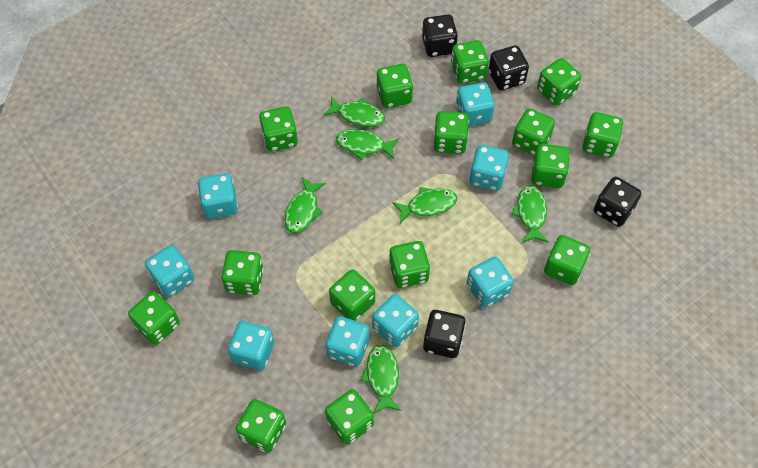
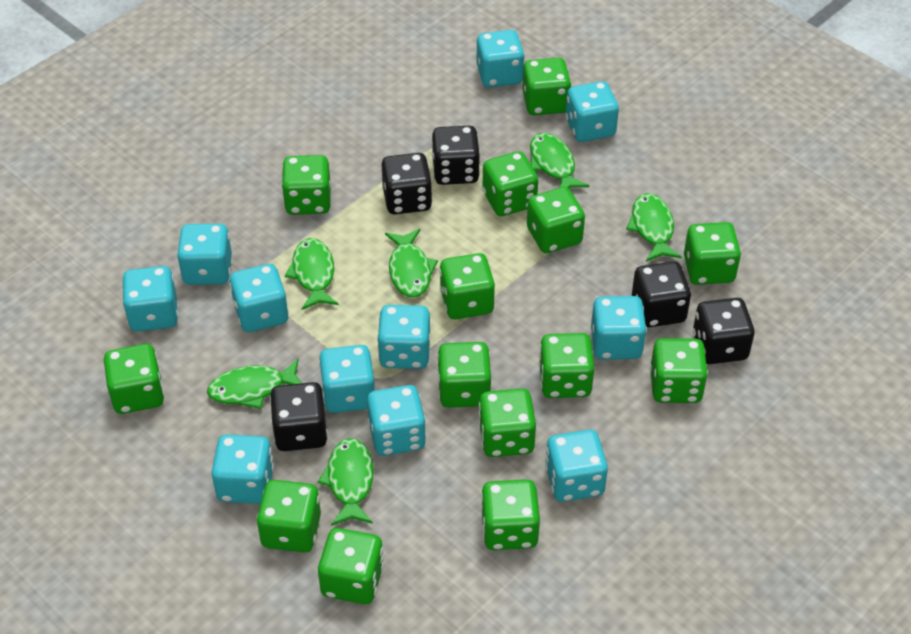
black dice: 4 -> 5
green dice: 15 -> 14
turquoise dice: 8 -> 11

